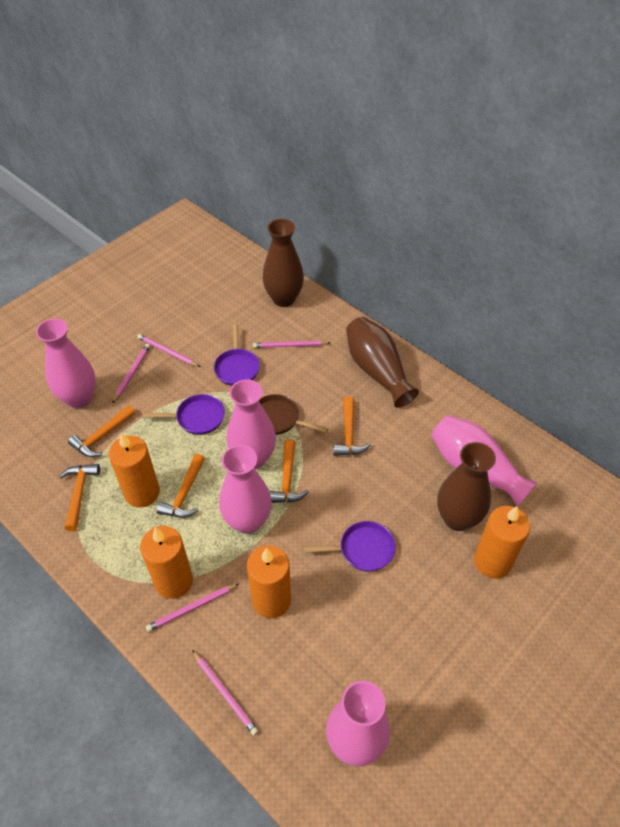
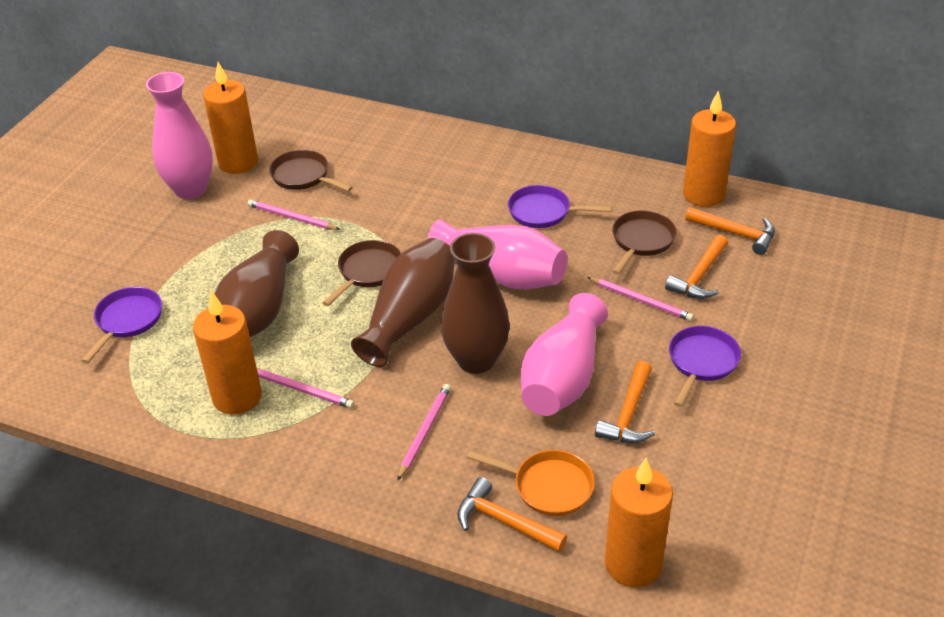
brown pan: 1 -> 3
orange hammer: 5 -> 4
orange pan: 0 -> 1
pink pencil: 5 -> 4
pink vase: 5 -> 3

